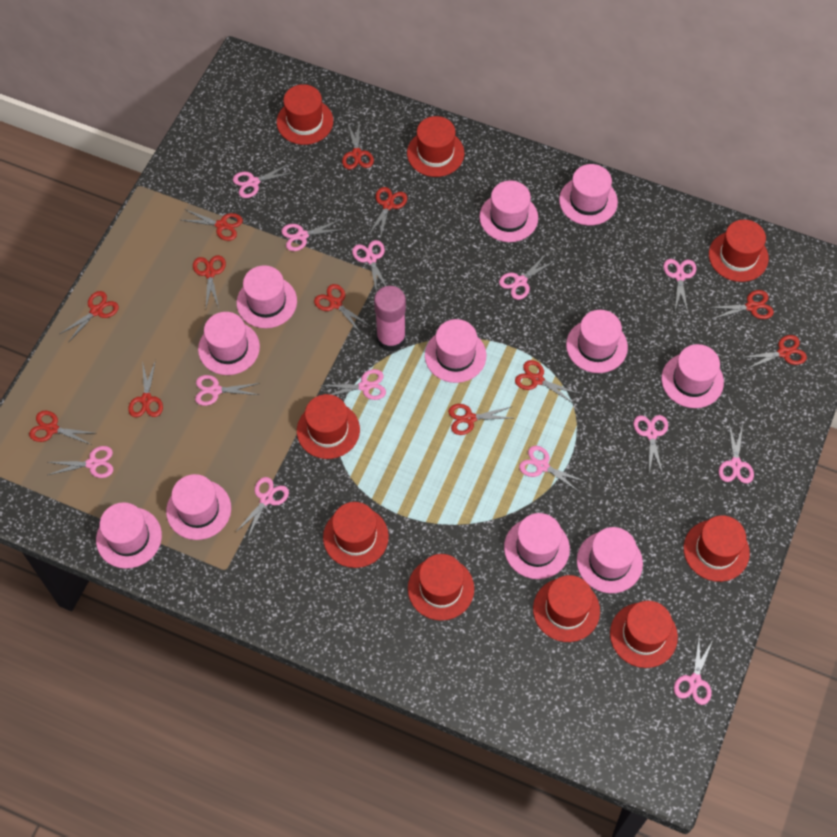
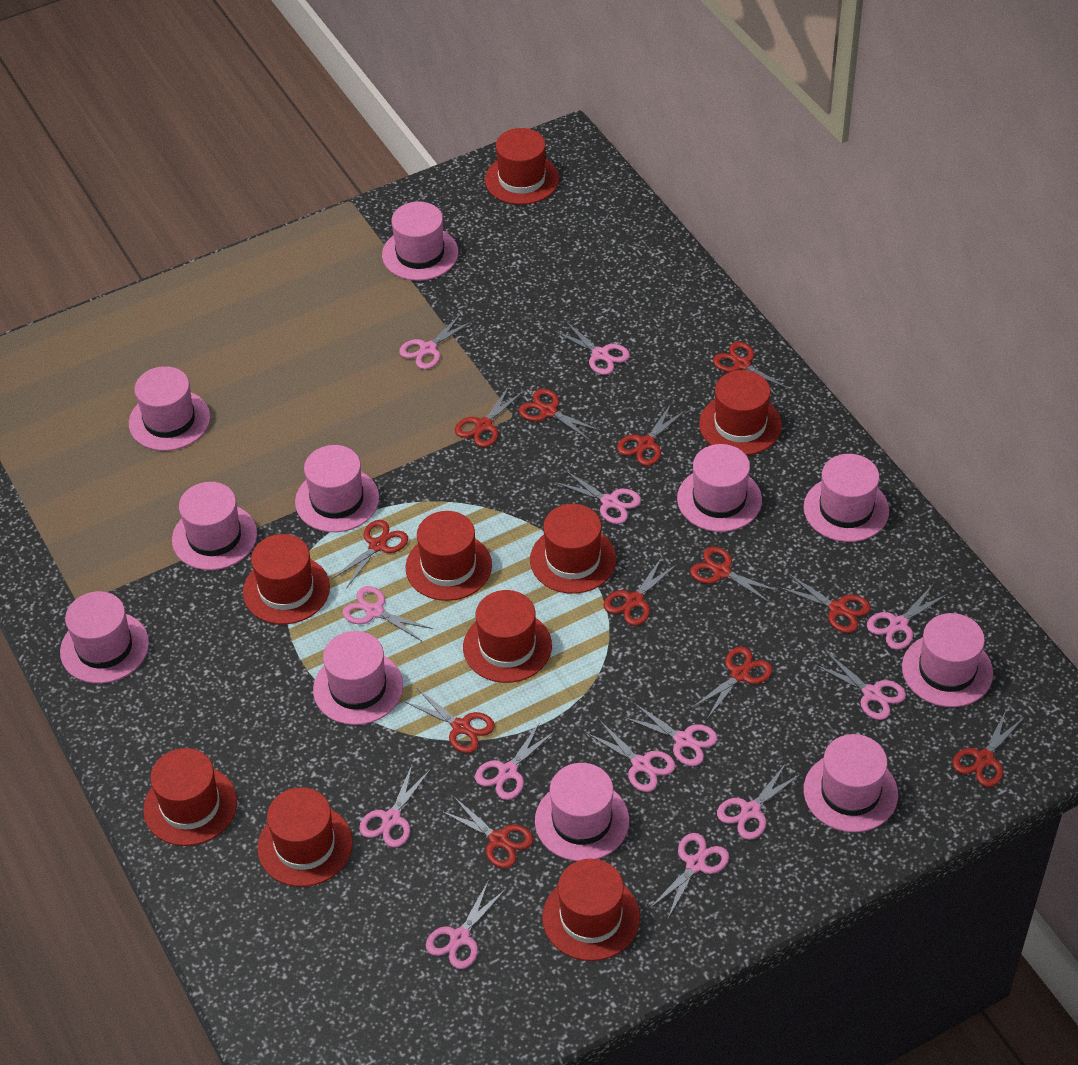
pink glue stick: 1 -> 0

